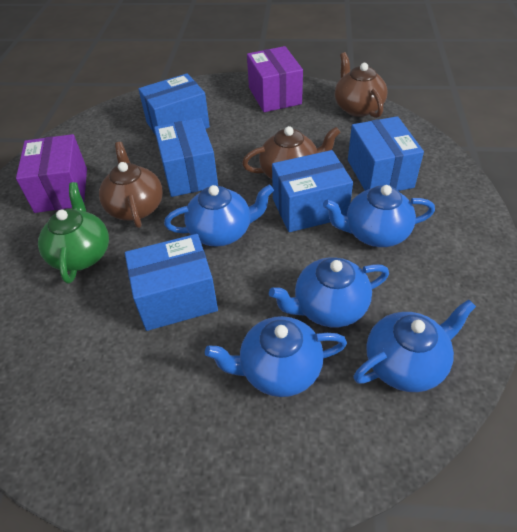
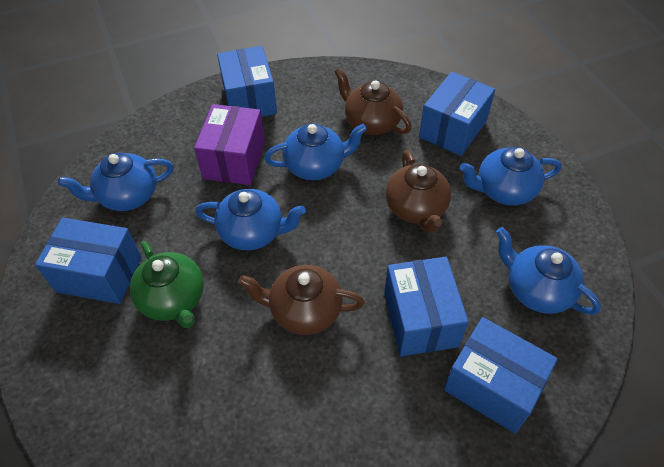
purple box: 2 -> 1

